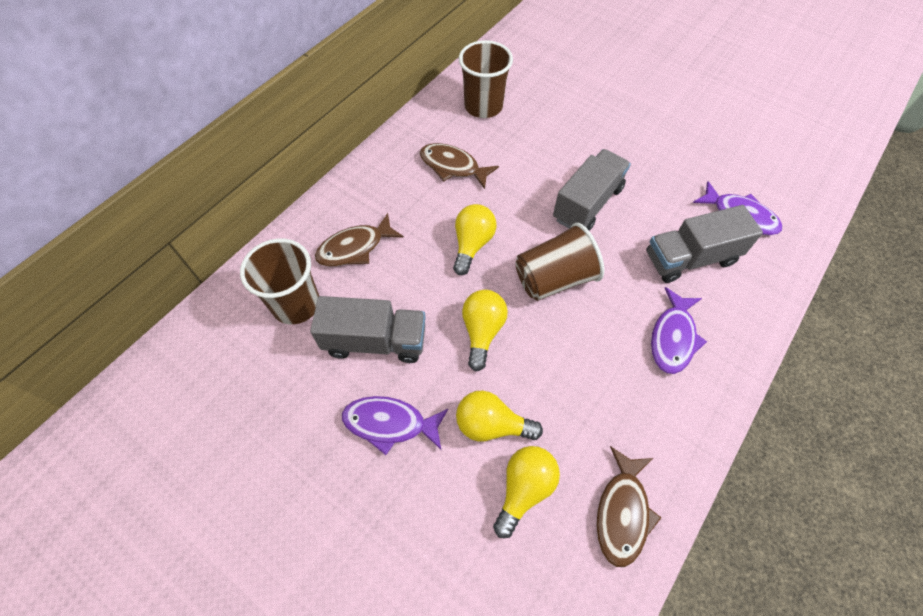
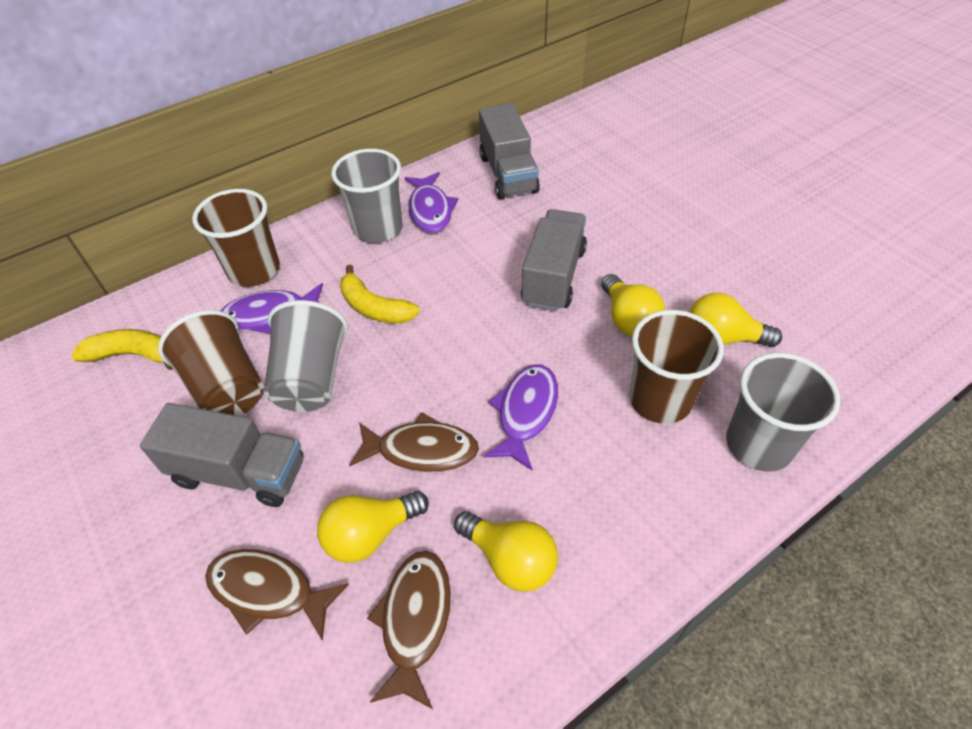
grey cup: 0 -> 3
yellow banana: 0 -> 2

